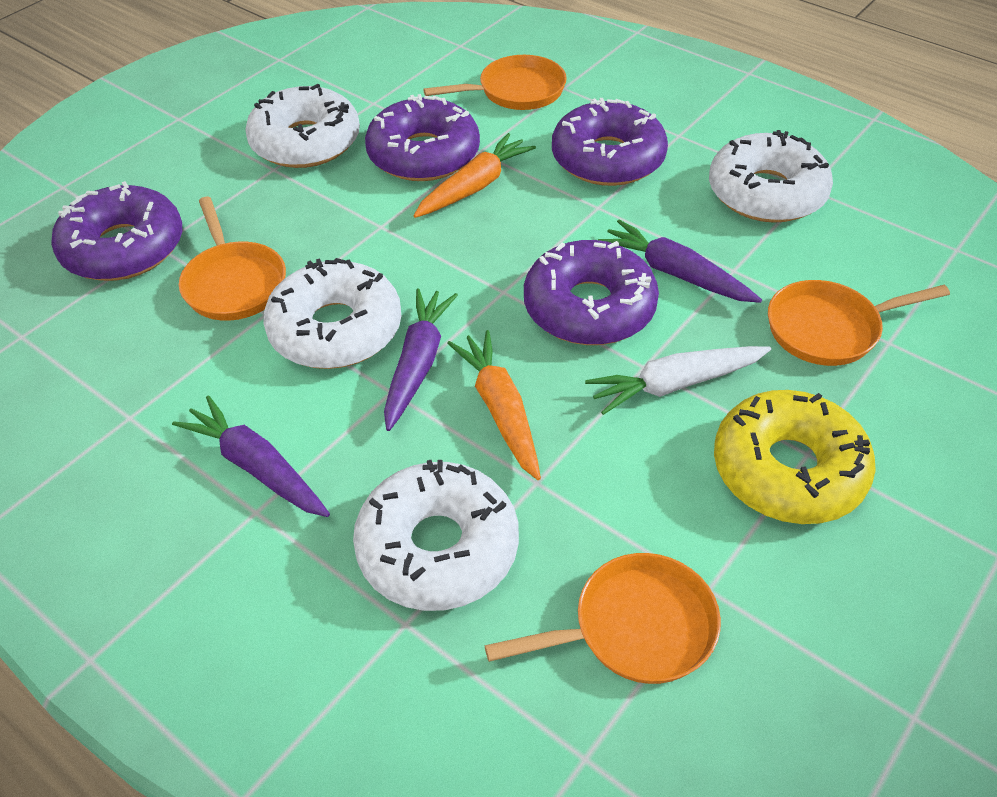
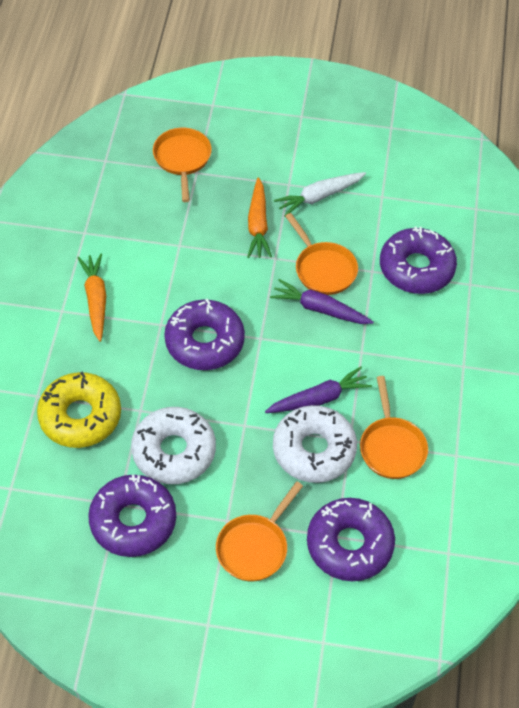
purple carrot: 3 -> 2
white donut: 4 -> 2

